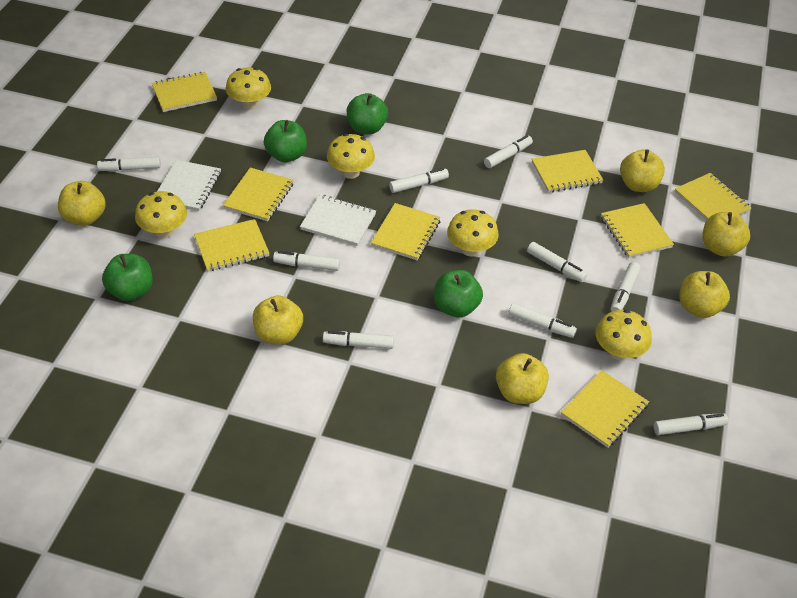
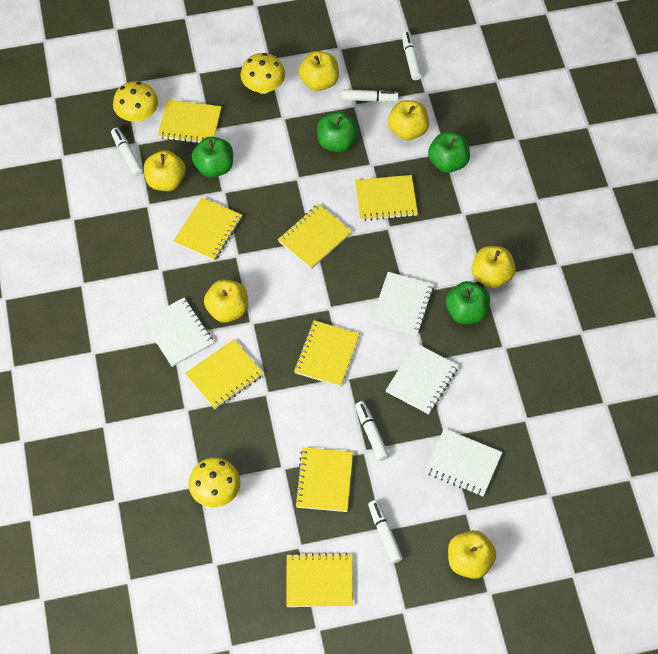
white marker: 9 -> 5
white notebook: 2 -> 4
yellow mushroom: 5 -> 3

